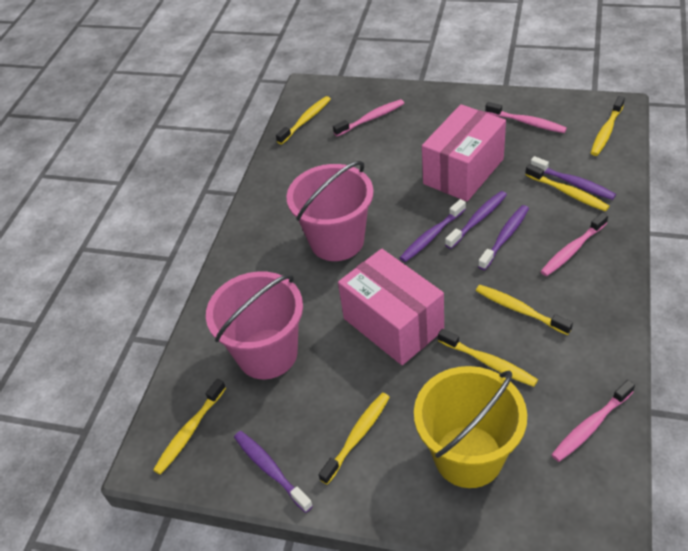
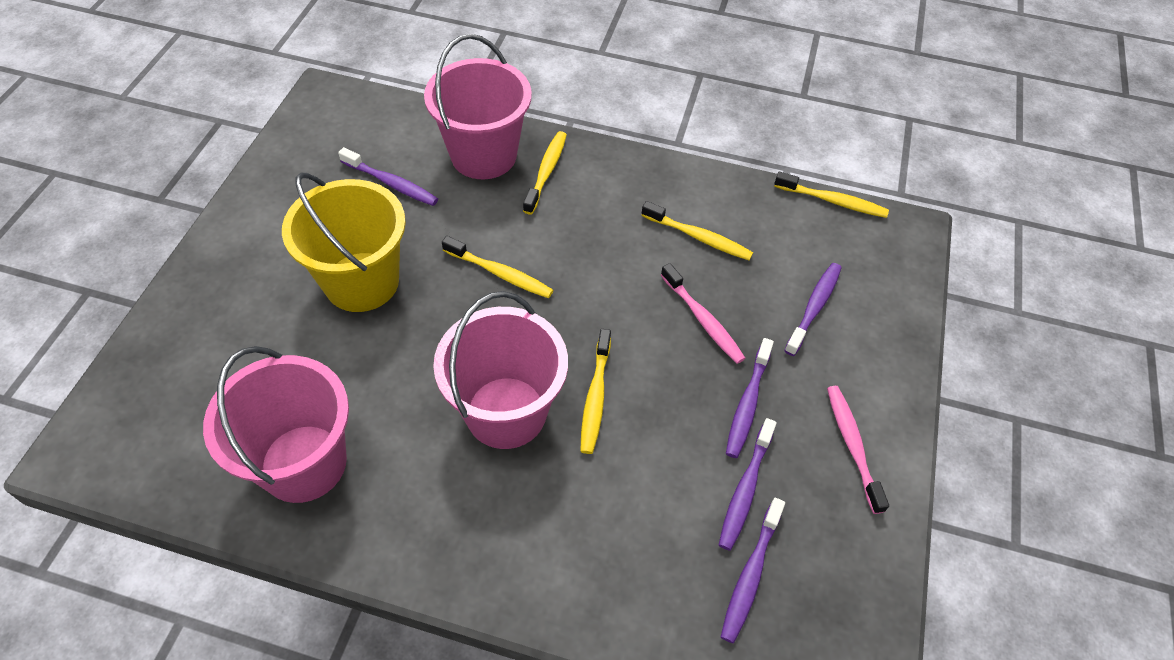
pink box: 2 -> 0
pink bucket: 2 -> 3
pink toothbrush: 4 -> 2
yellow toothbrush: 7 -> 5

